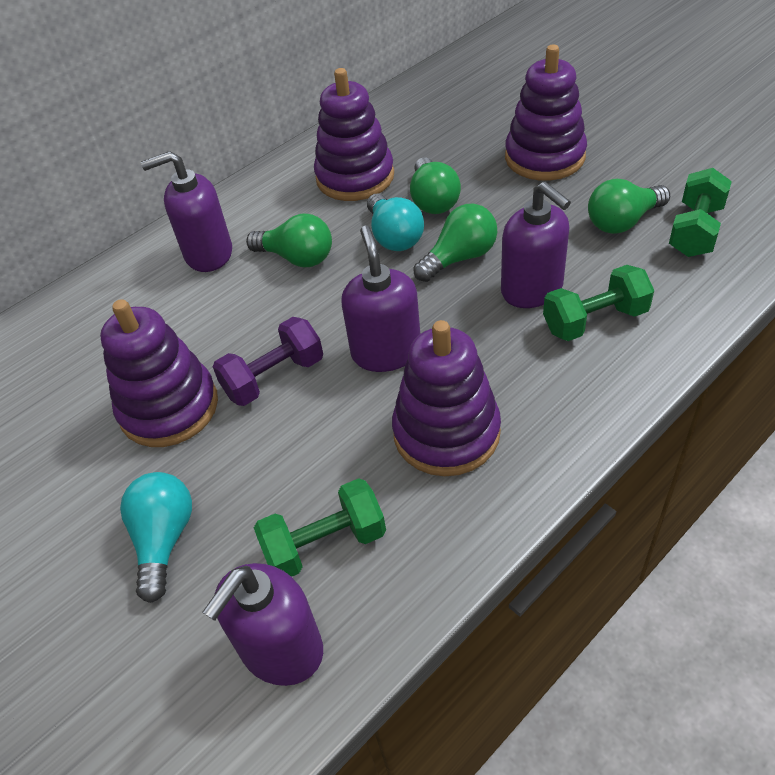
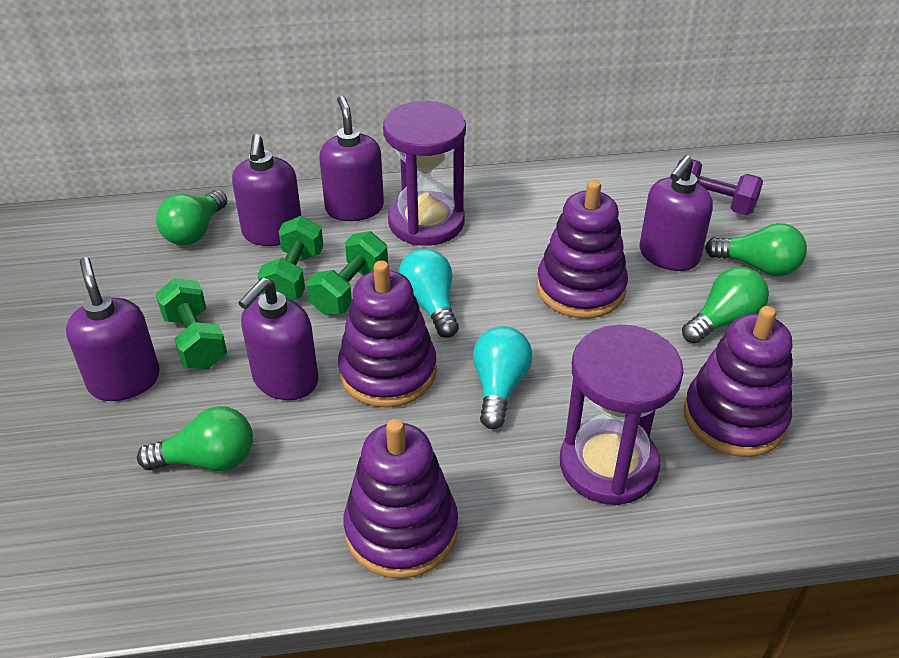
purple hourglass: 0 -> 2
purple soap dispenser: 4 -> 5

